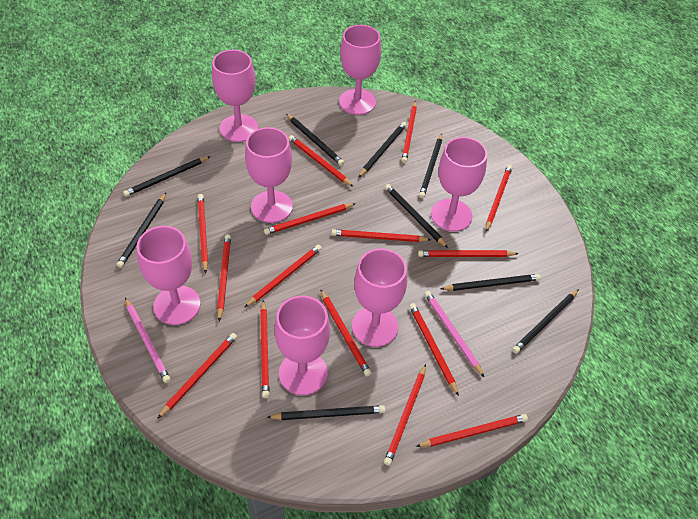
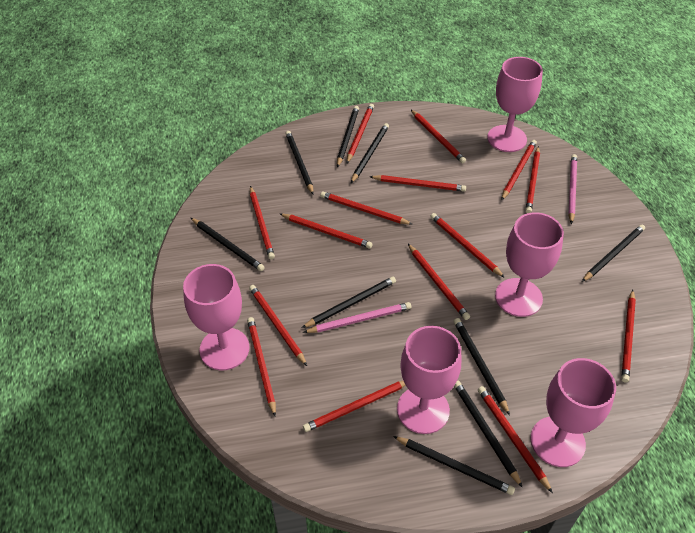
pink goblet: 7 -> 5

